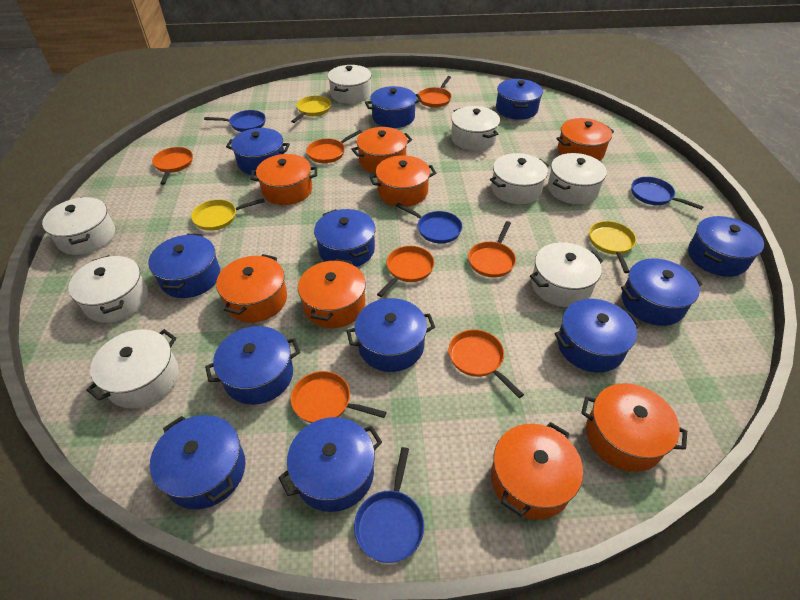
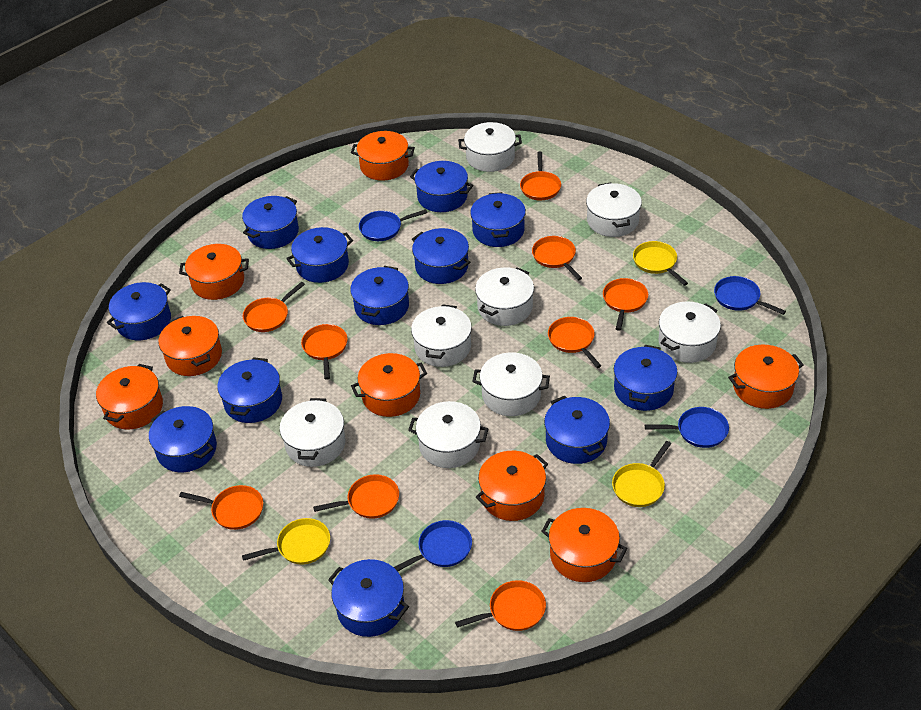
orange pan: 7 -> 9

